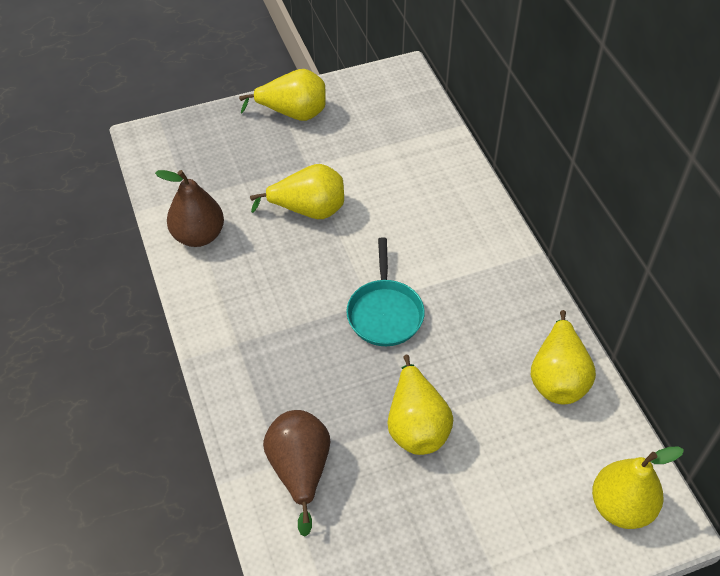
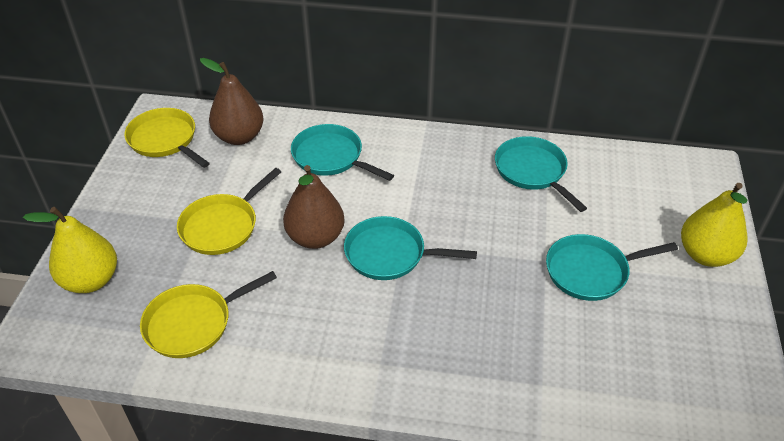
turquoise pan: 1 -> 4
yellow pan: 0 -> 3
yellow pear: 5 -> 2

